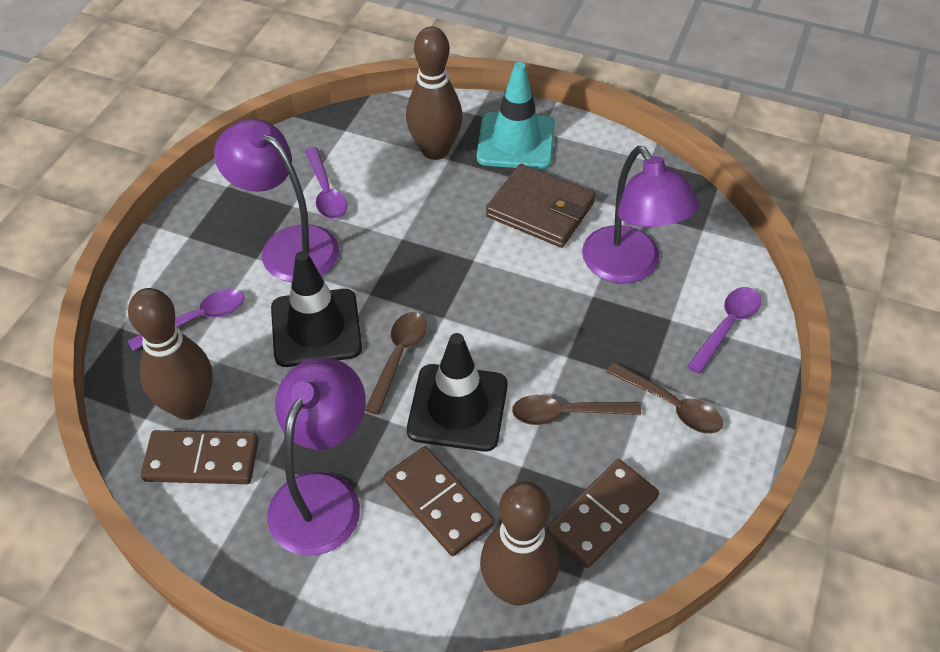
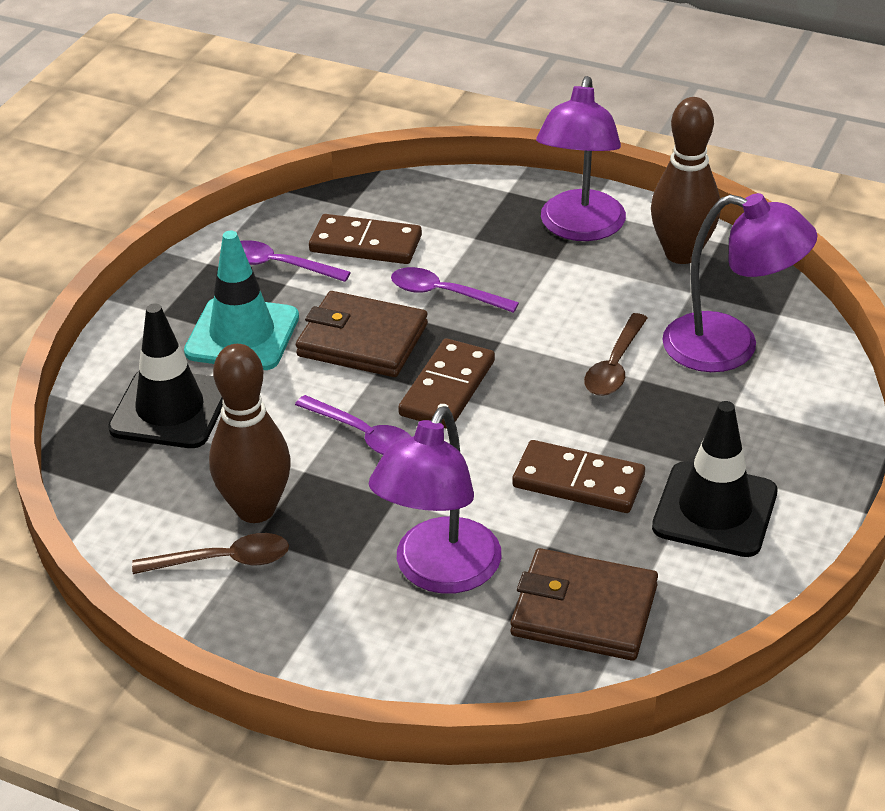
brown bowling pin: 3 -> 2
brown spoon: 3 -> 2
brown wallet: 1 -> 2

